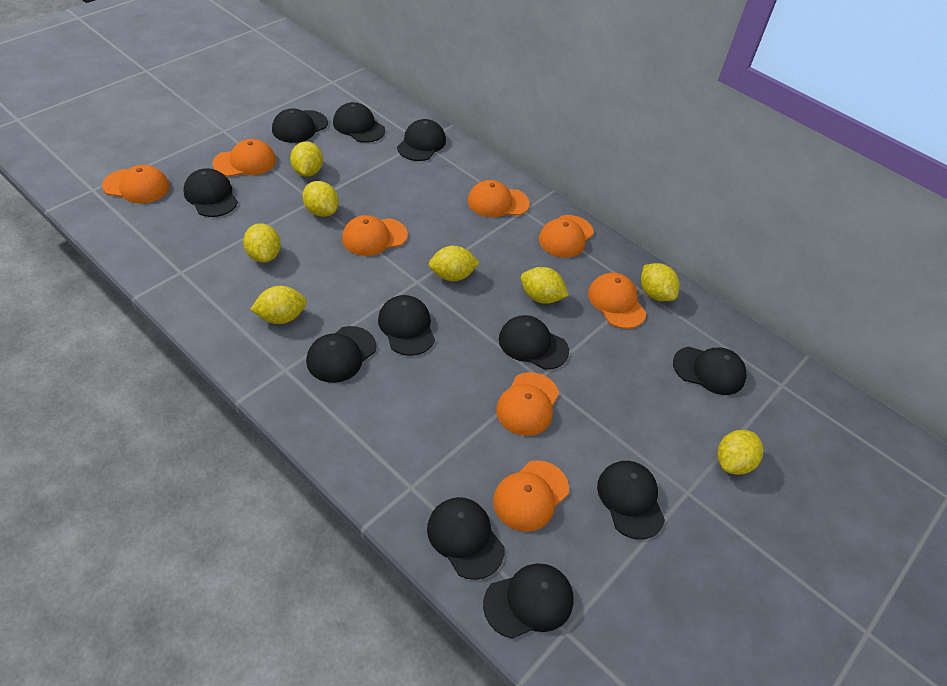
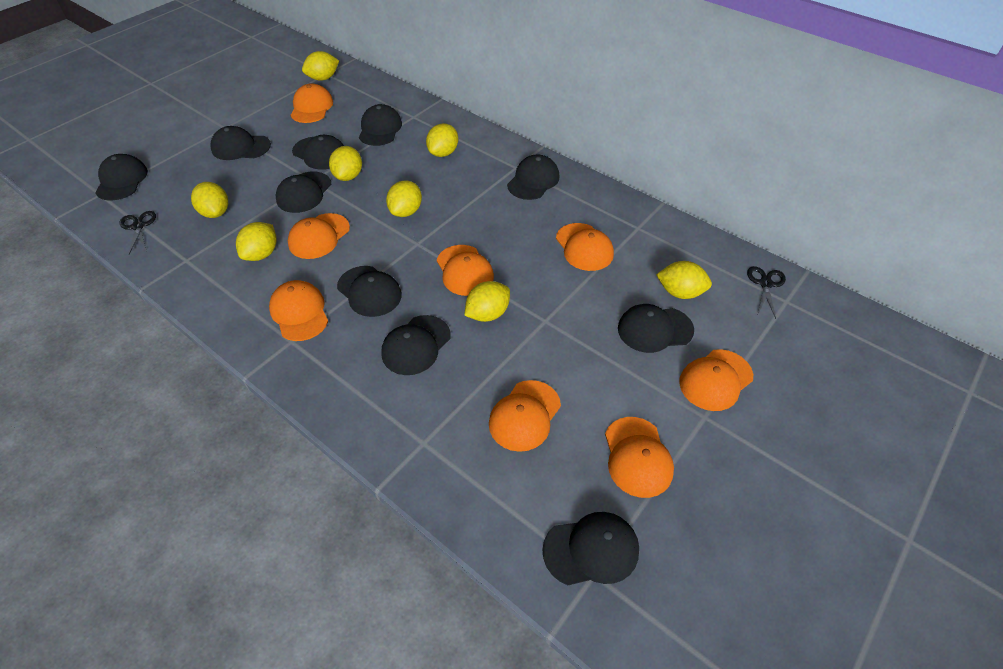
black cap: 11 -> 10
black scissors: 0 -> 2

